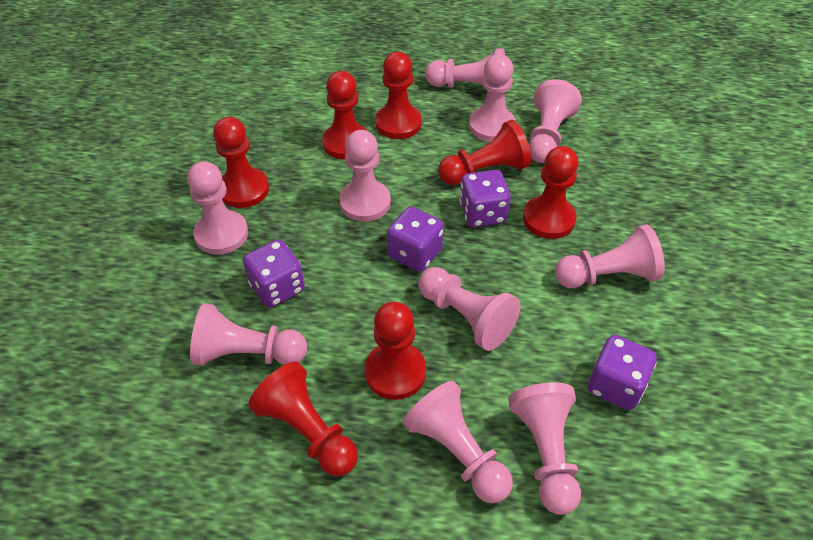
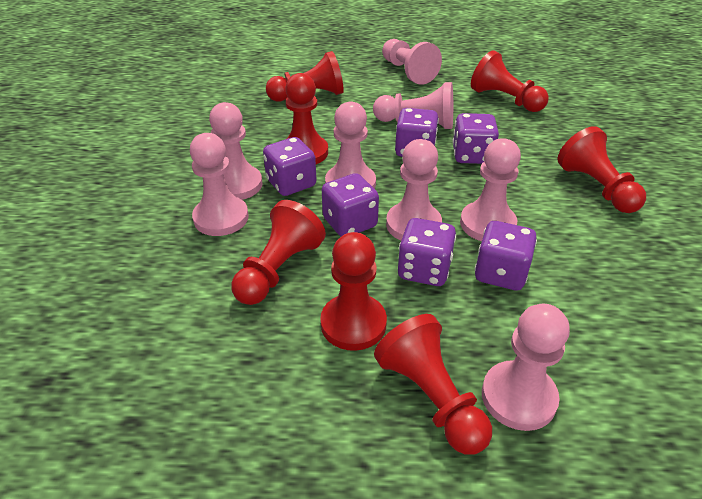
pink pawn: 10 -> 8
purple dice: 4 -> 6

